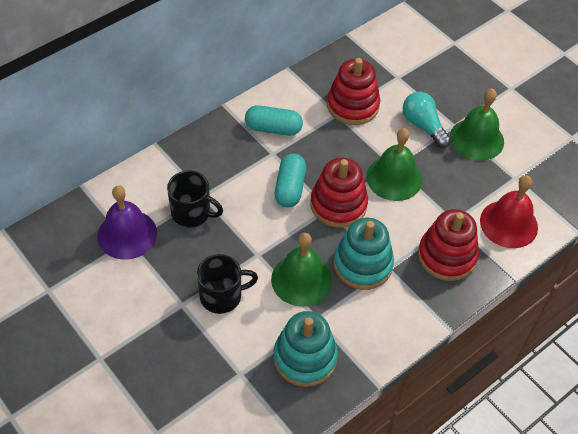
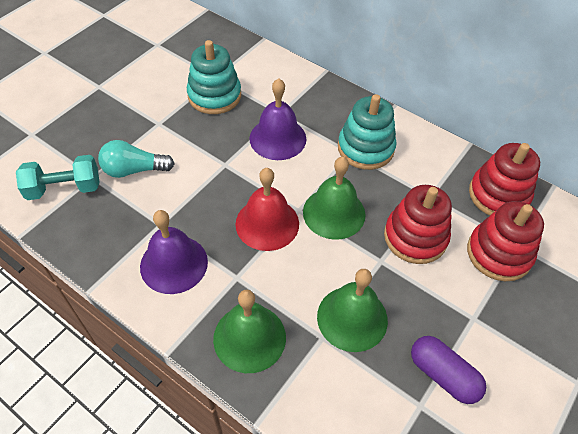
black mug: 2 -> 0
purple bell: 1 -> 2
purple capsule: 0 -> 1
turquoise capsule: 2 -> 0
turquoise dumbbell: 0 -> 1

